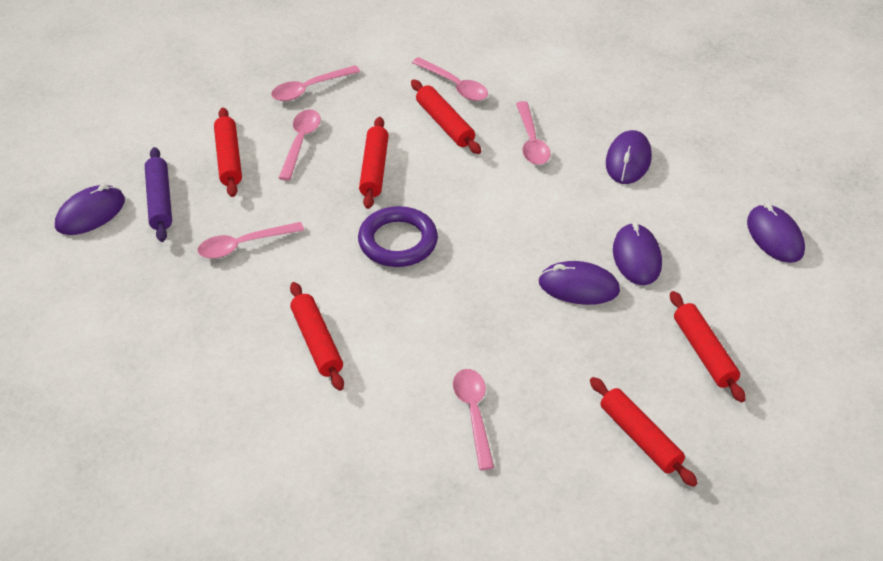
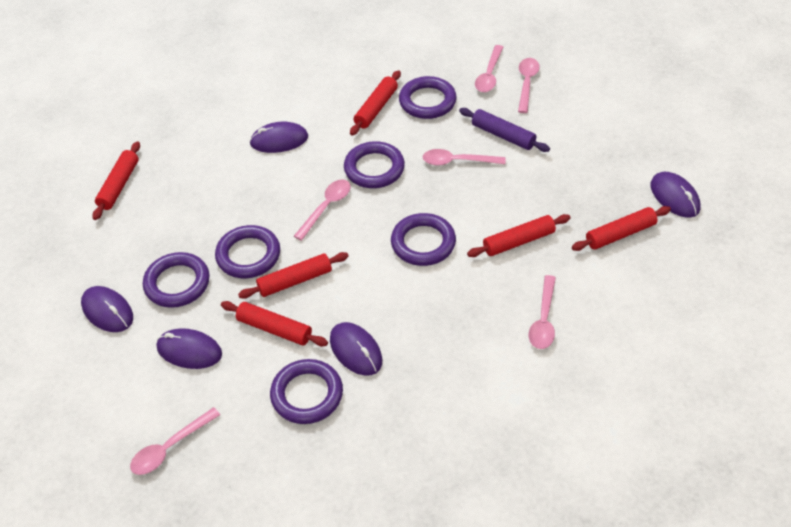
purple ring: 1 -> 6

